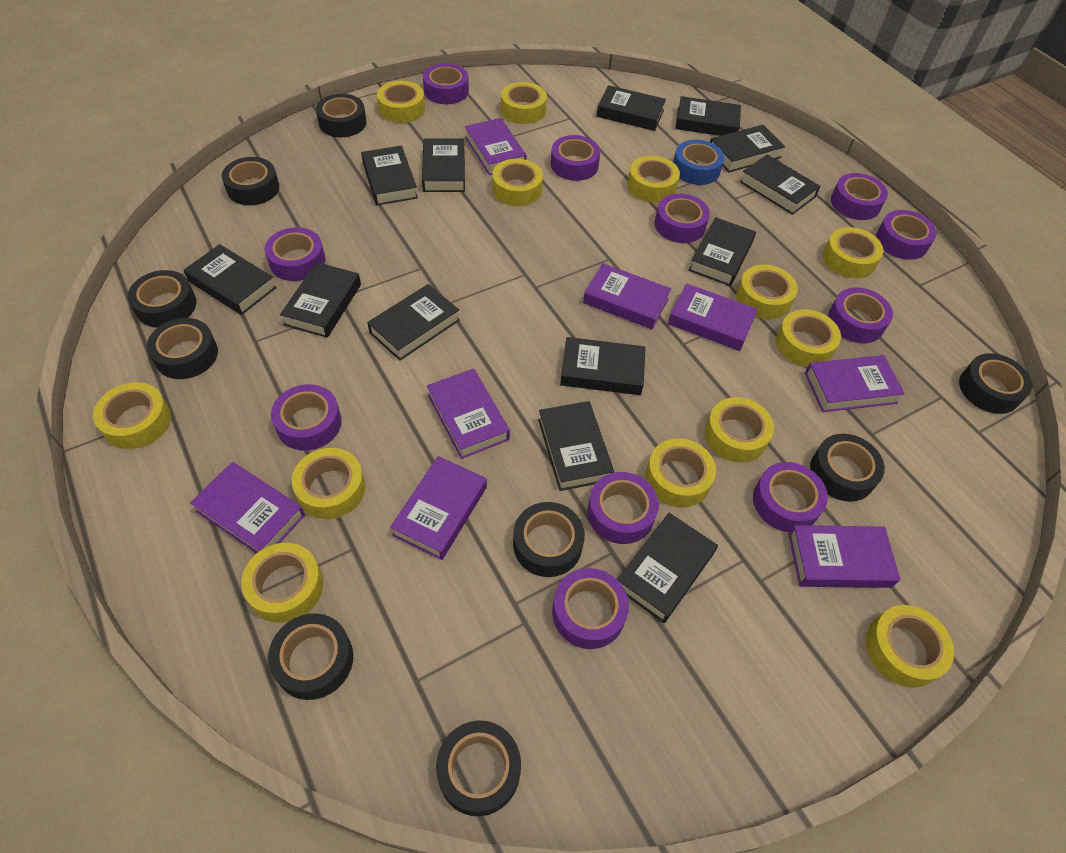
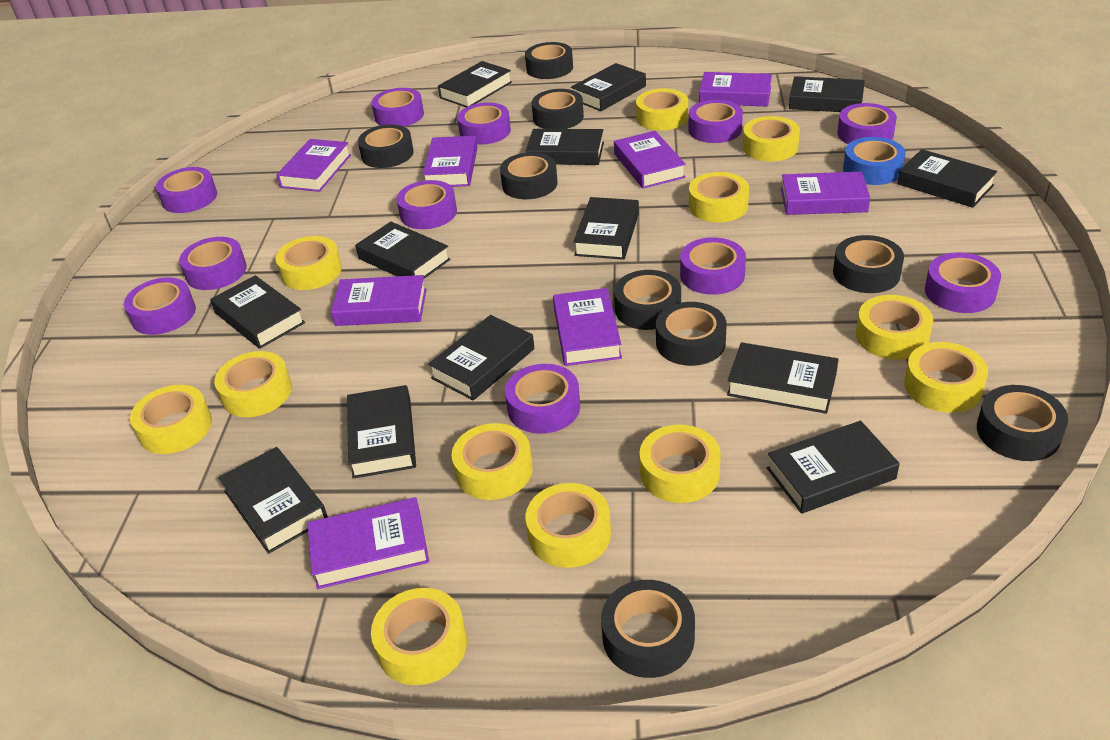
yellow tape: 13 -> 12

